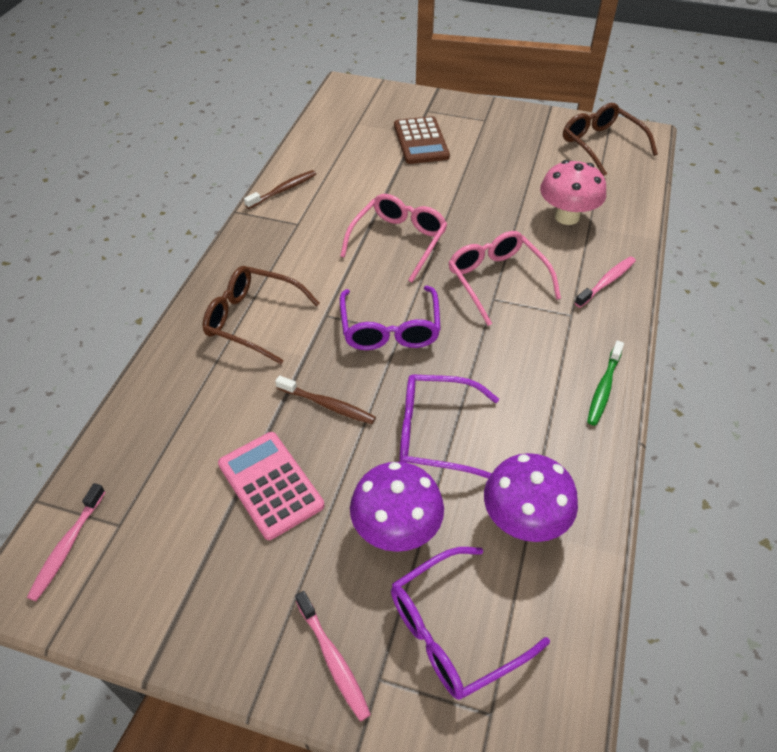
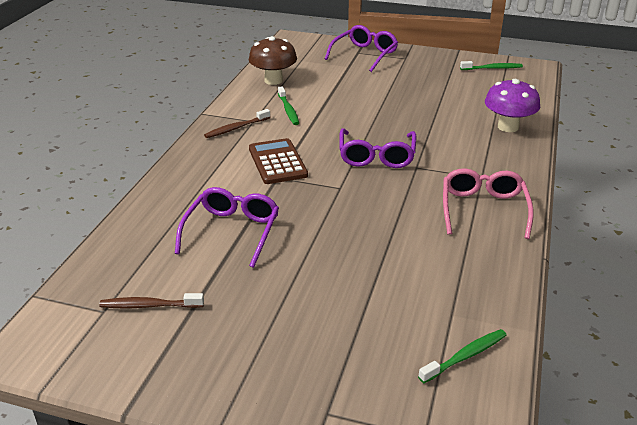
brown glasses: 2 -> 0
brown mushroom: 0 -> 1
green toothbrush: 1 -> 3
pink calculator: 1 -> 0
pink glasses: 2 -> 1
pink mushroom: 1 -> 0
pink toothbrush: 3 -> 0
purple mushroom: 2 -> 1

